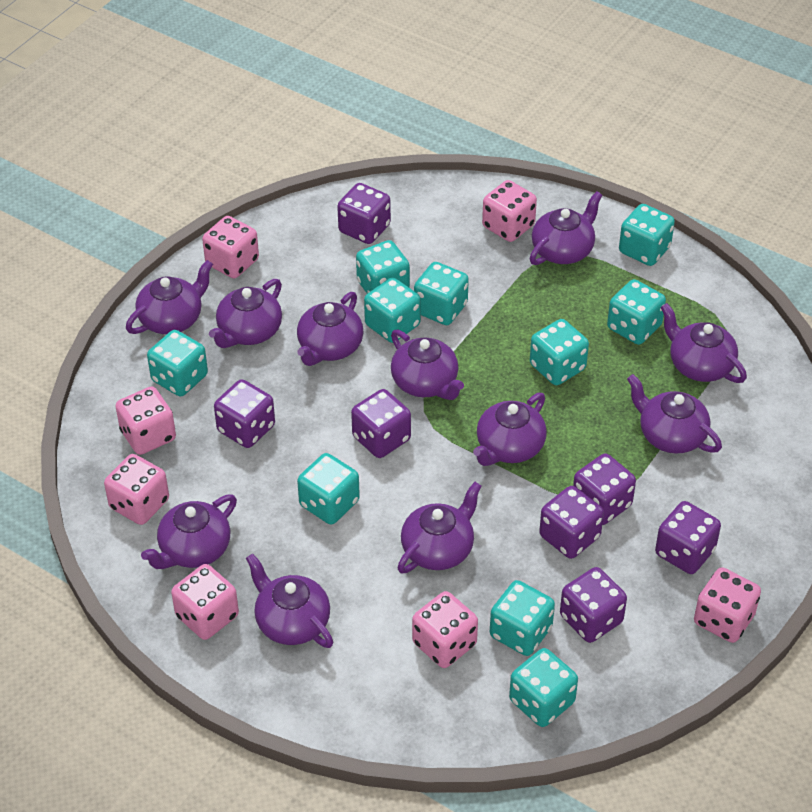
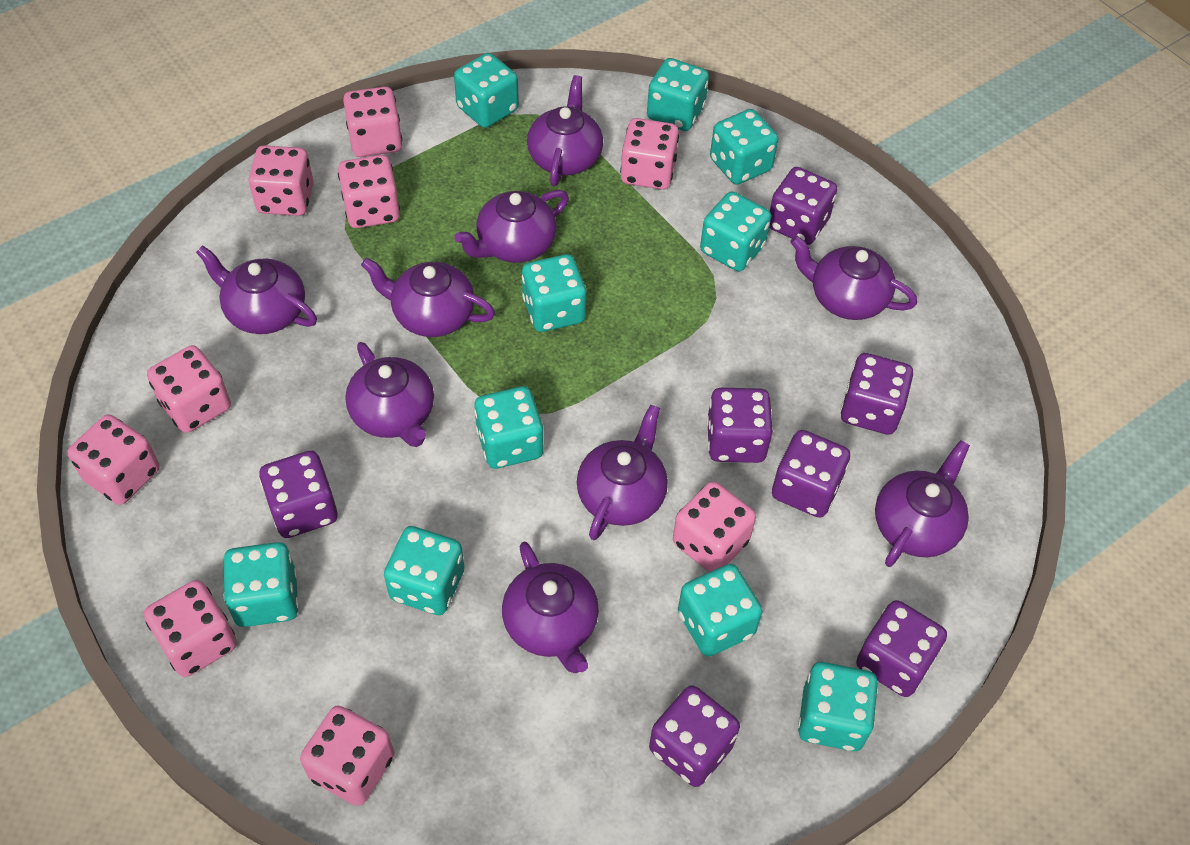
pink dice: 7 -> 9
purple teapot: 11 -> 9

